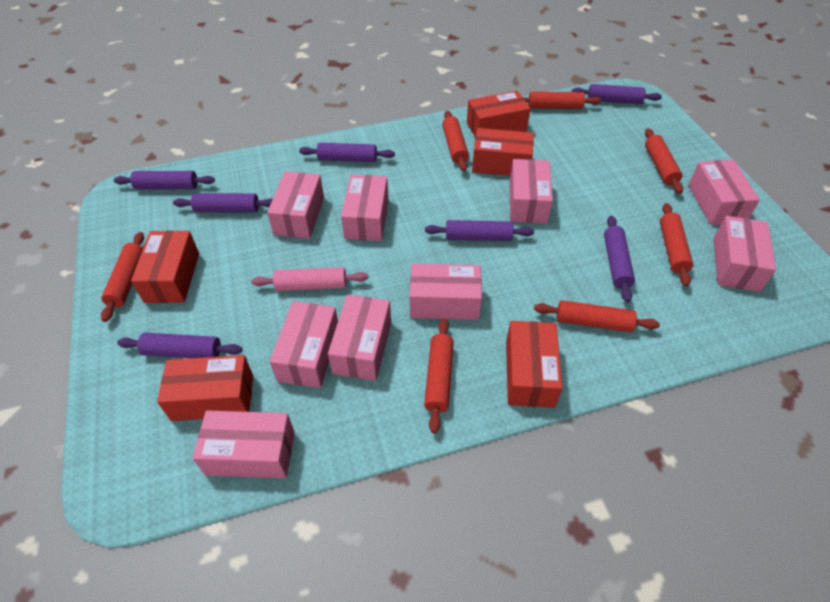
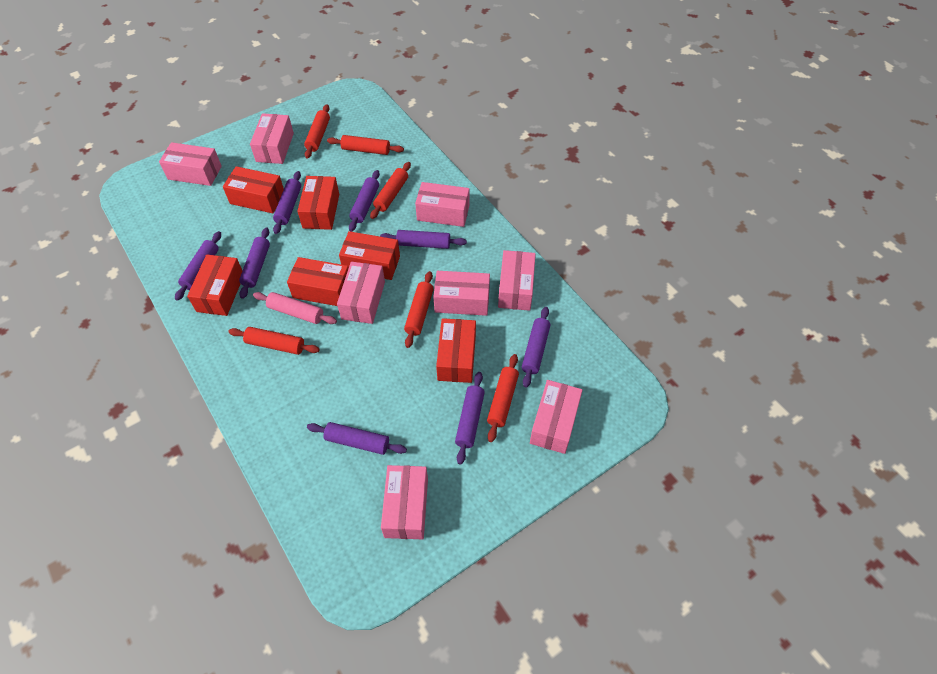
pink box: 9 -> 8
purple rolling pin: 7 -> 8
red box: 5 -> 6
red rolling pin: 7 -> 6

